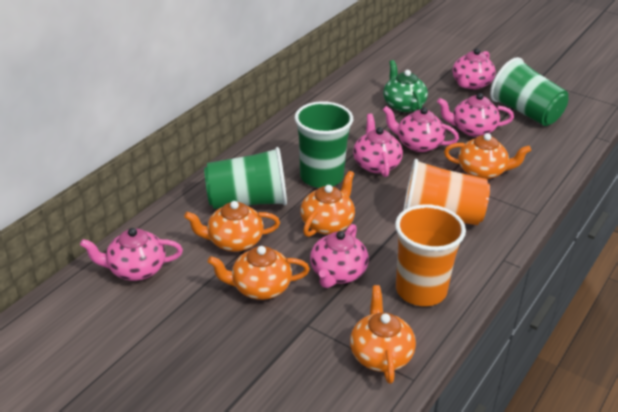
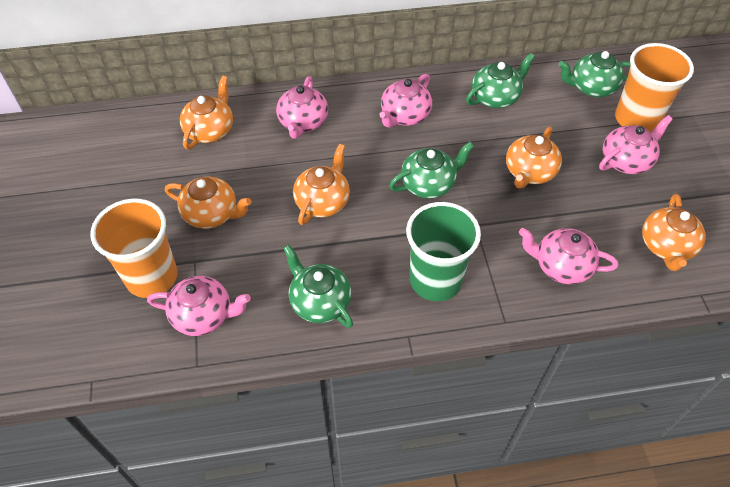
green cup: 3 -> 1
green teapot: 1 -> 4
pink teapot: 6 -> 5

